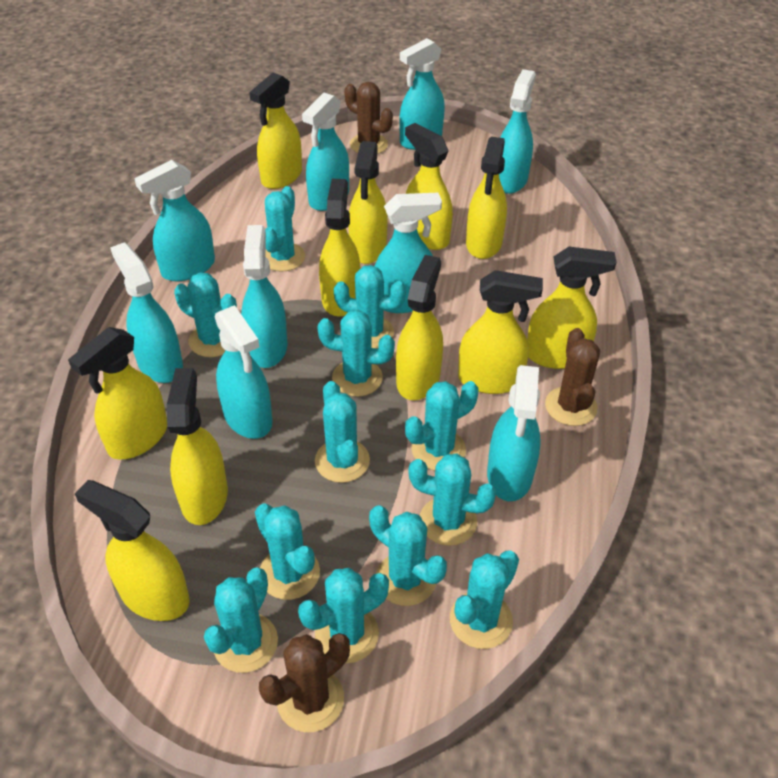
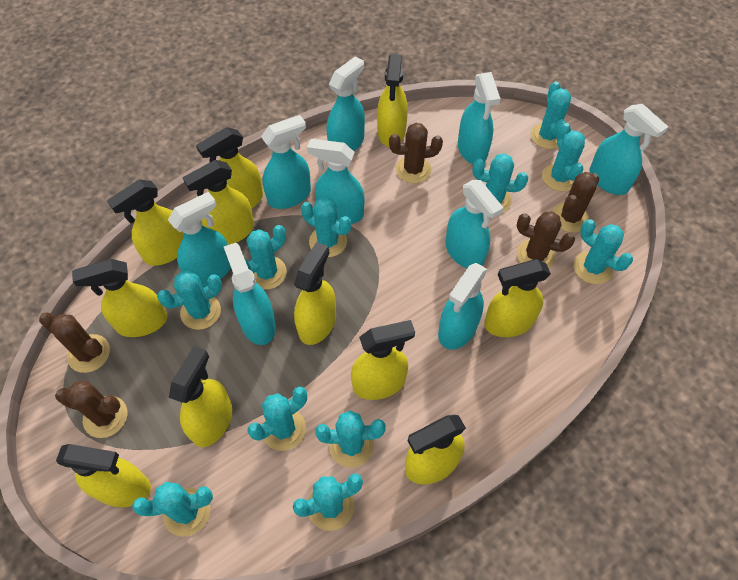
brown cactus: 3 -> 5
turquoise cactus: 12 -> 11

